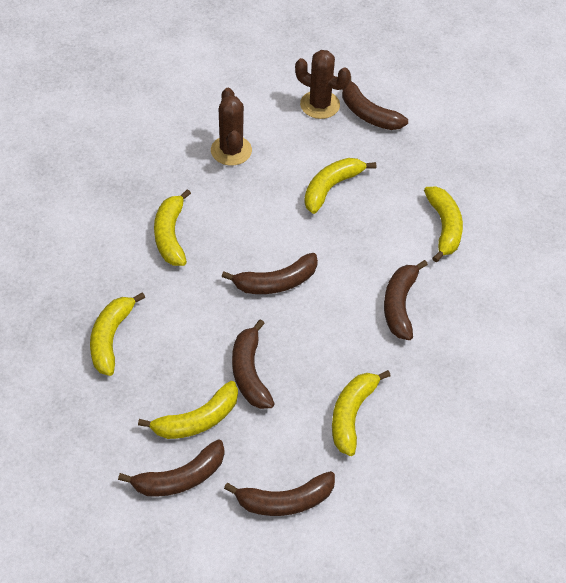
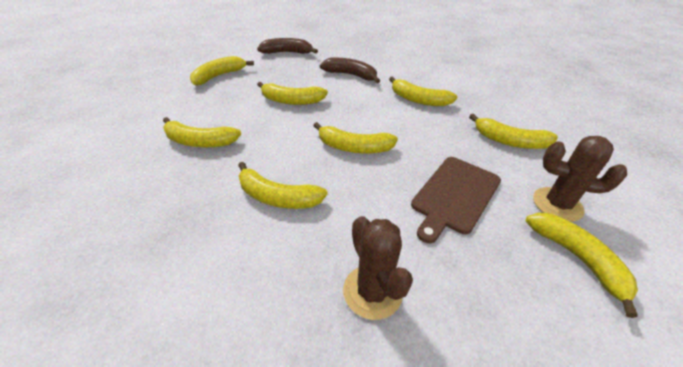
brown banana: 6 -> 2
brown cutting board: 0 -> 1
yellow banana: 6 -> 8

